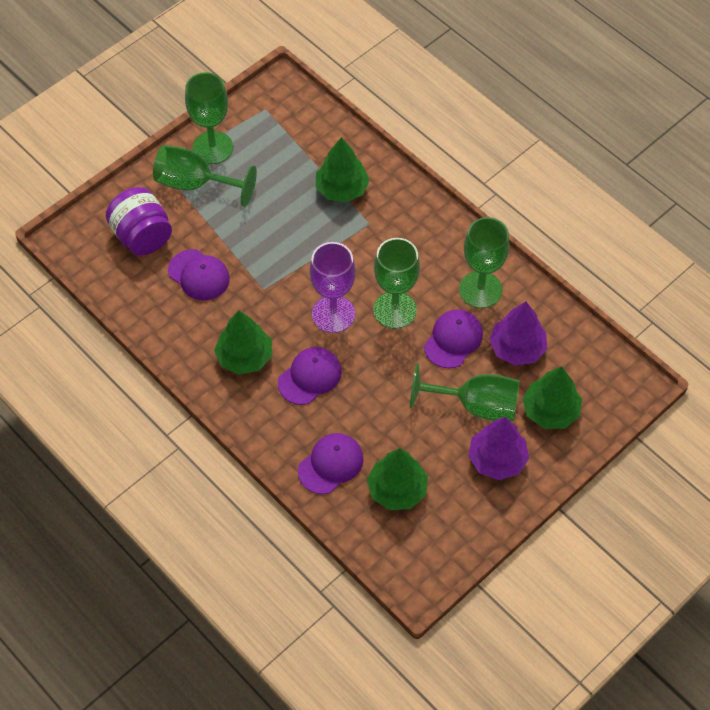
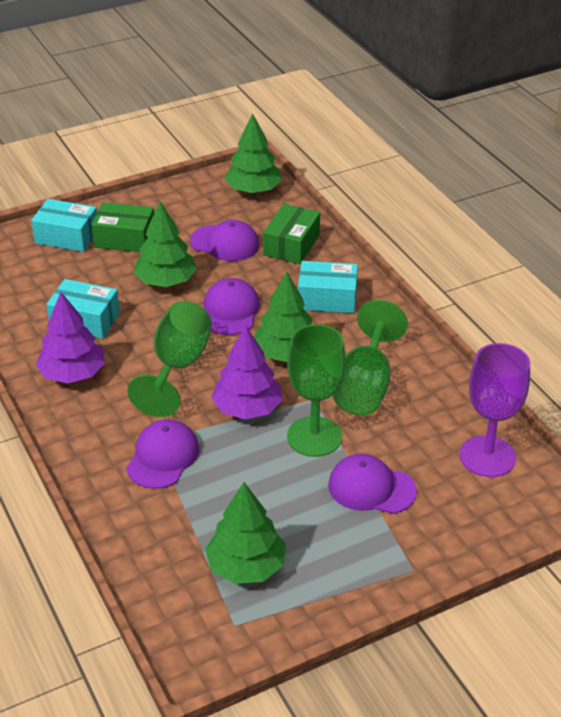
green box: 0 -> 2
green goblet: 5 -> 3
purple jar: 1 -> 0
turquoise box: 0 -> 3

